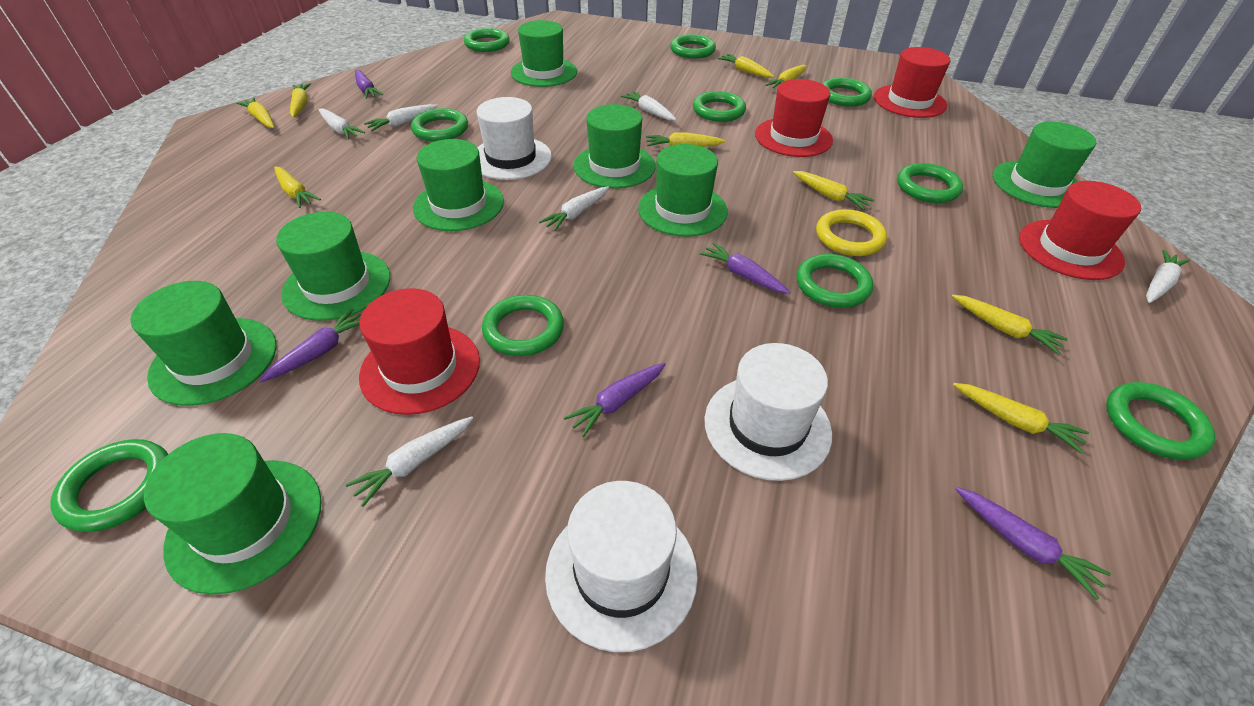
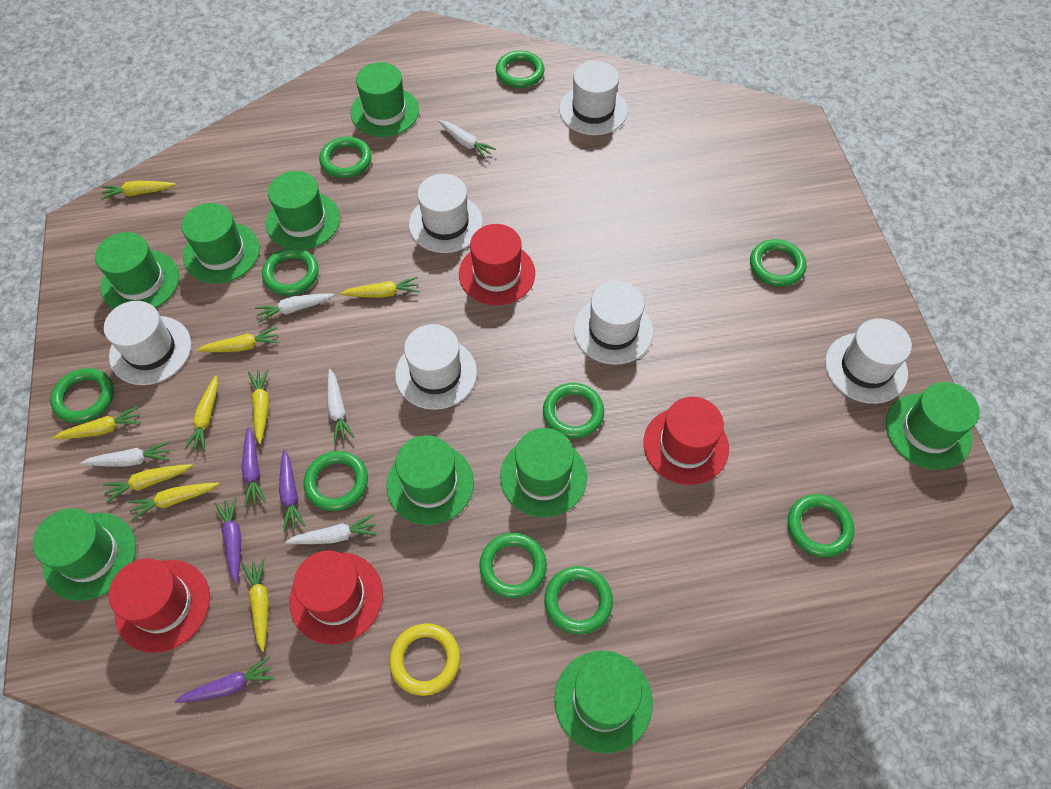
green hat: 8 -> 9
purple carrot: 5 -> 4
white carrot: 6 -> 5
white hat: 3 -> 6

